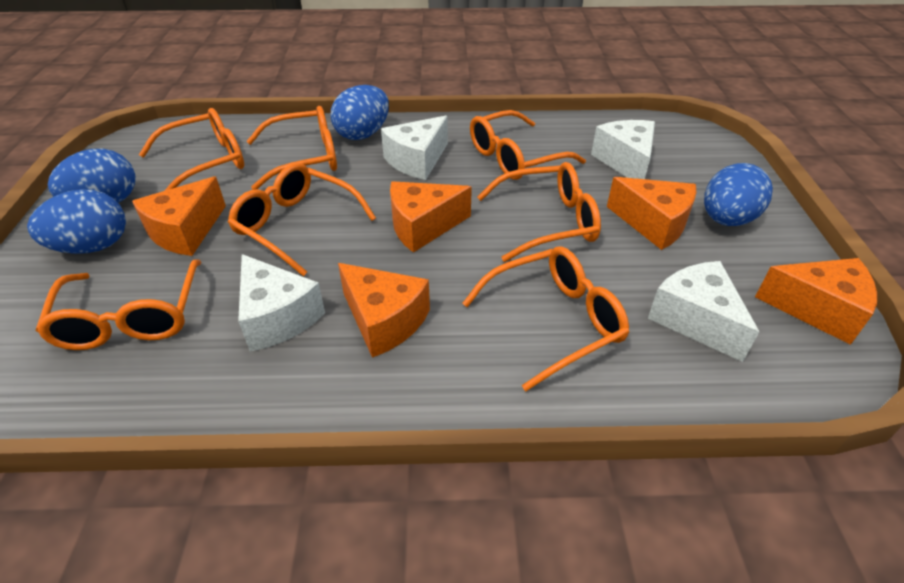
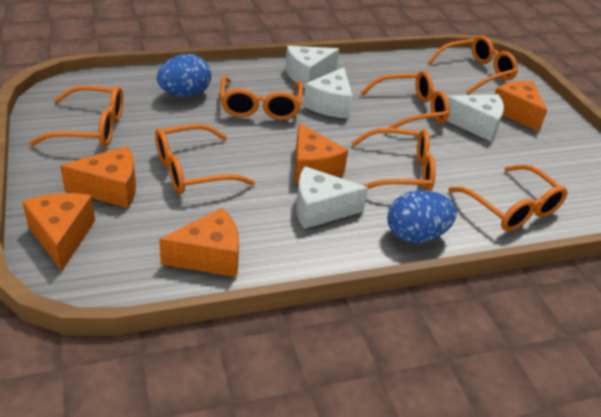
blue egg: 4 -> 2

